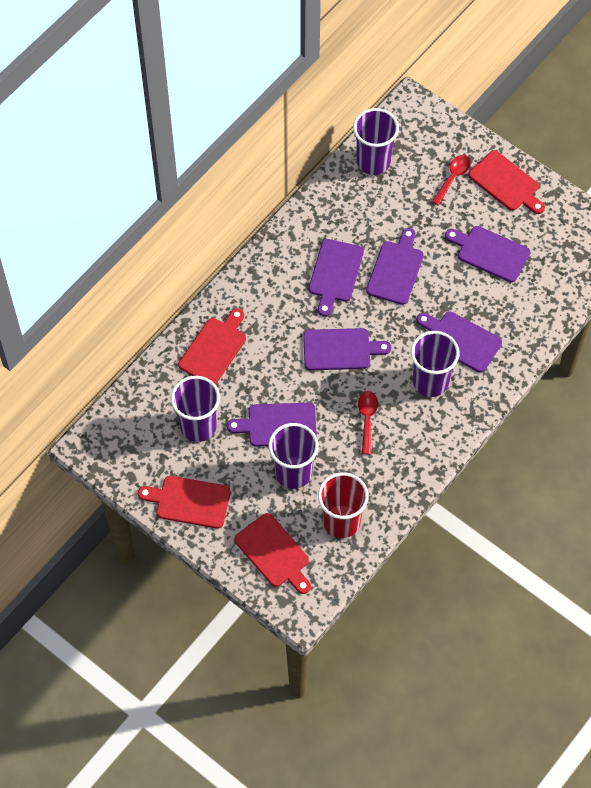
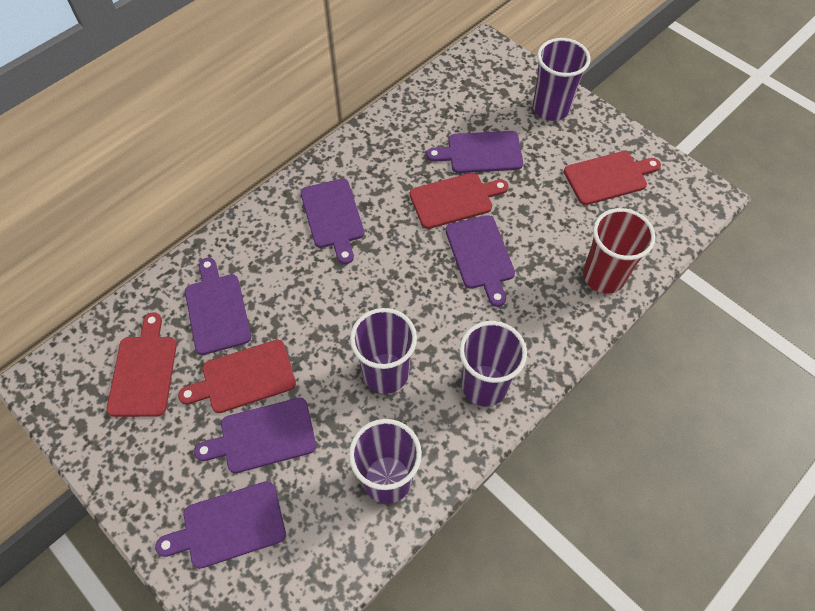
red spoon: 2 -> 0

